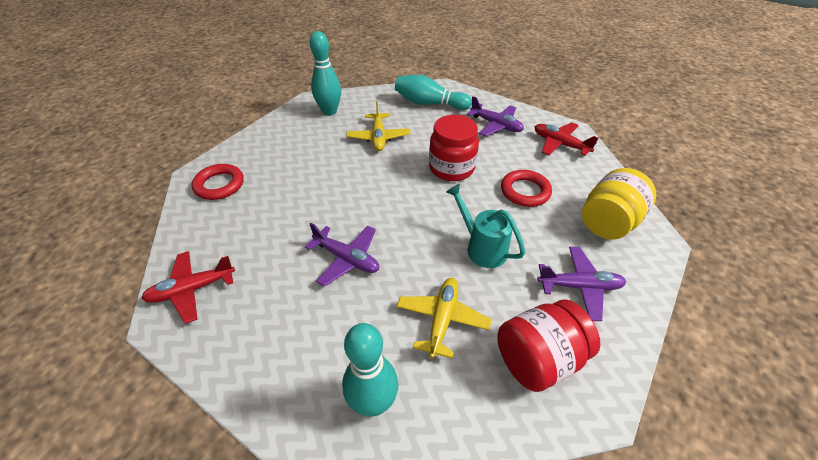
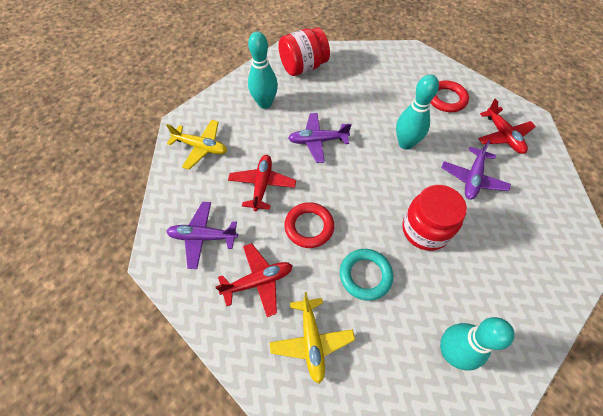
red plane: 2 -> 3
turquoise ring: 0 -> 1
turquoise watering can: 1 -> 0
yellow jar: 1 -> 0

